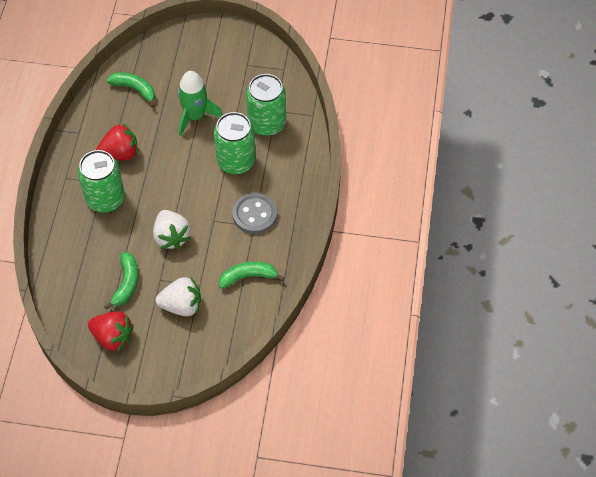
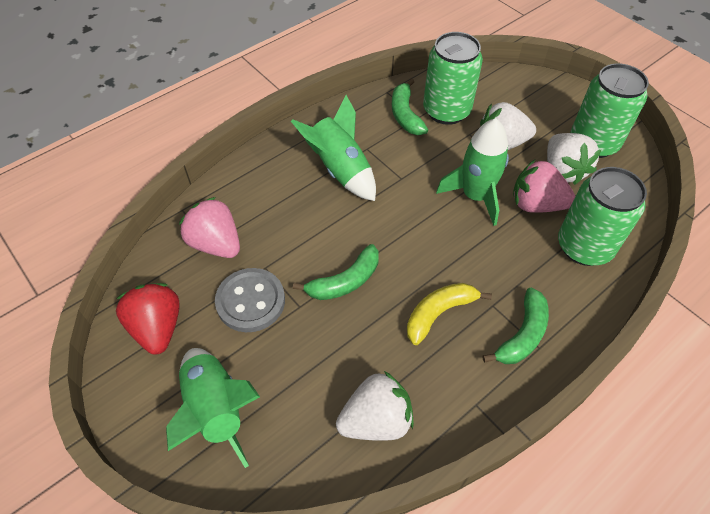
green rocket: 1 -> 3
pink strawberry: 0 -> 2
red strawberry: 2 -> 1
white strawberry: 2 -> 3
yellow banana: 0 -> 1

